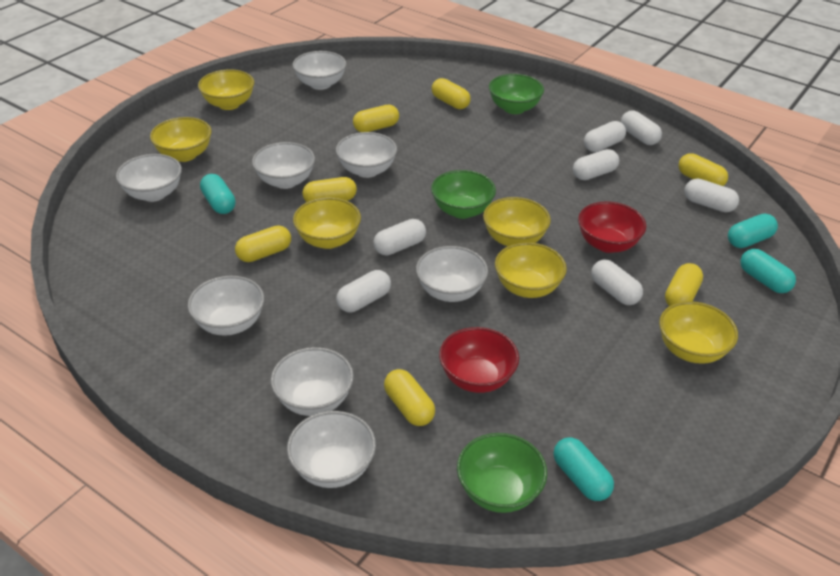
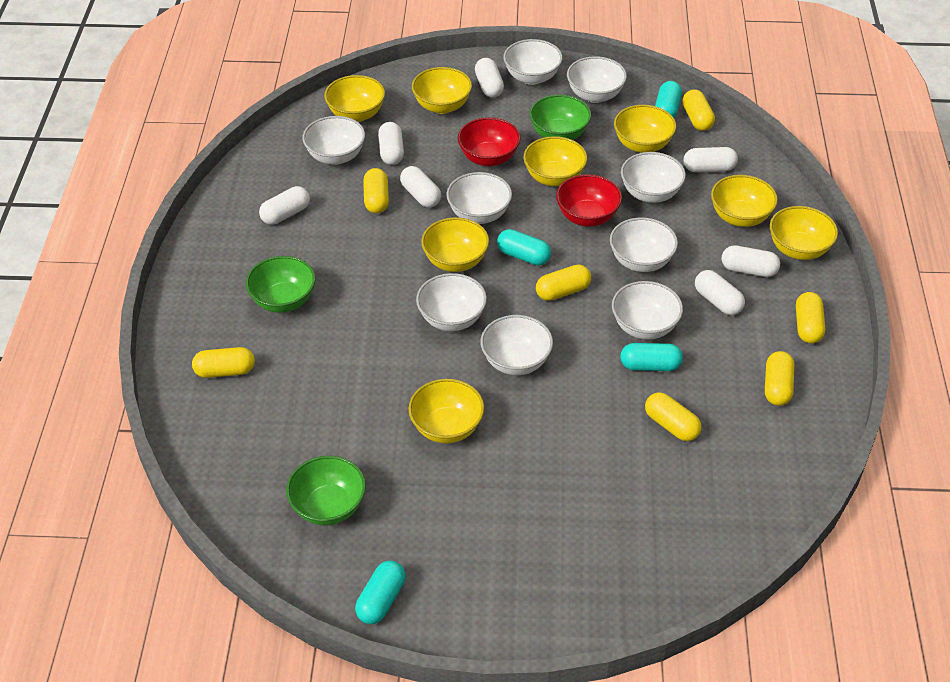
white bowl: 8 -> 9
yellow bowl: 6 -> 8

